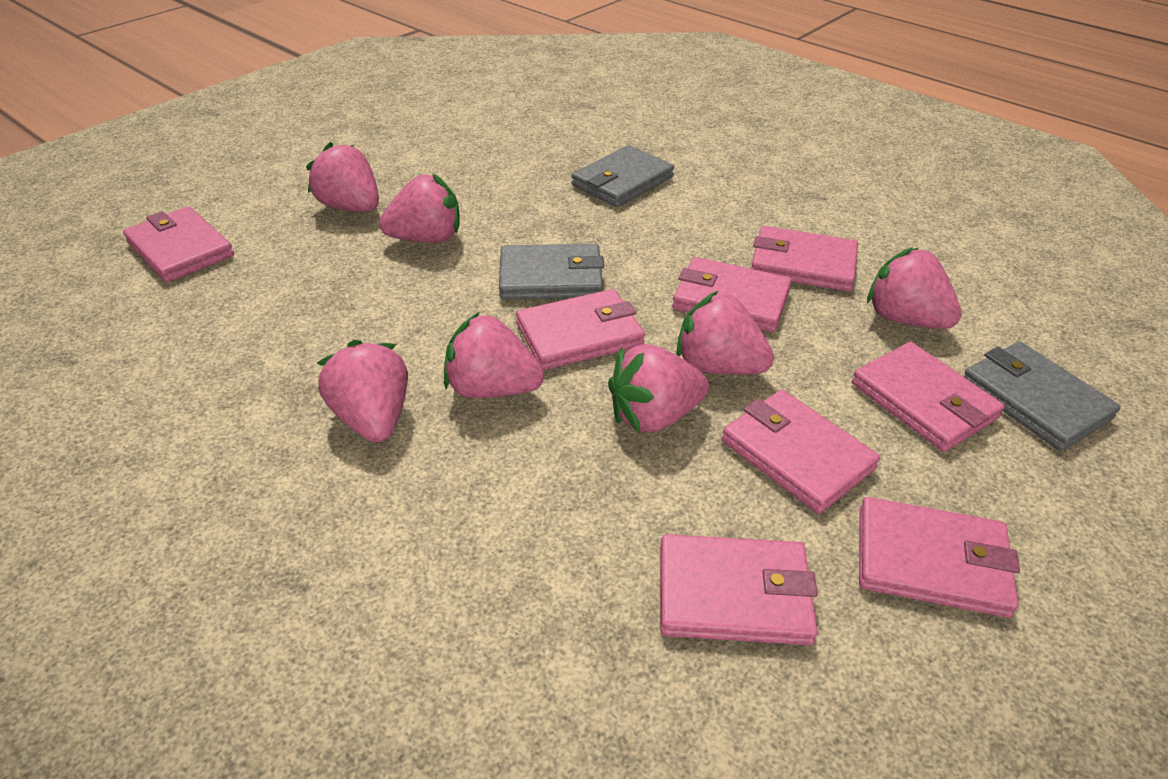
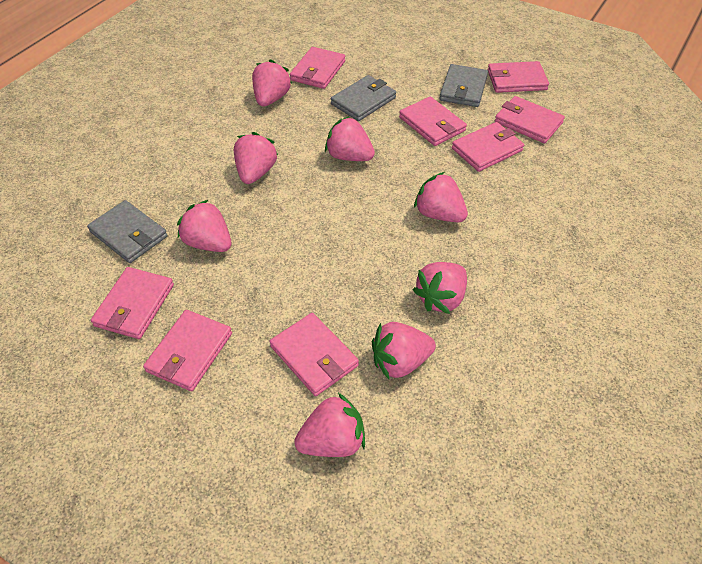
pink strawberry: 7 -> 8

